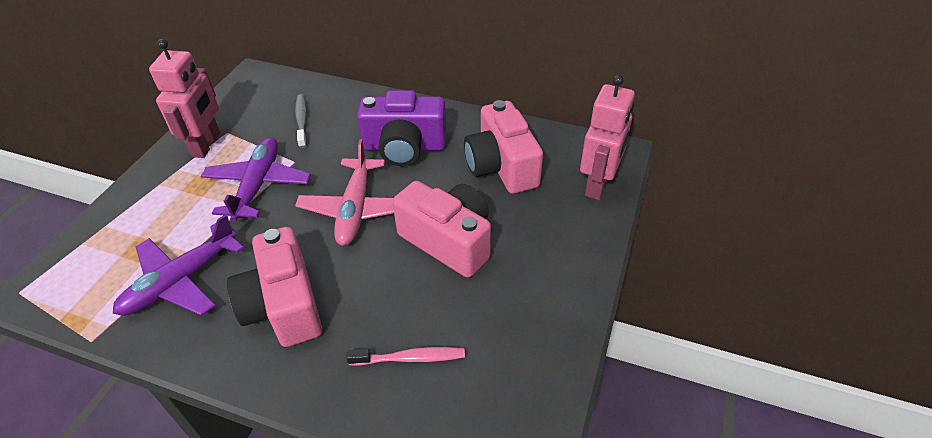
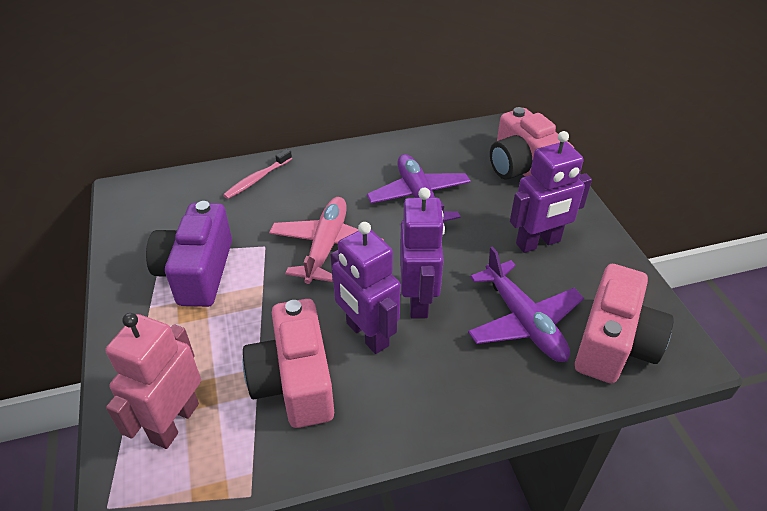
grey toothbrush: 1 -> 0
pink robot: 2 -> 1
purple robot: 0 -> 3

